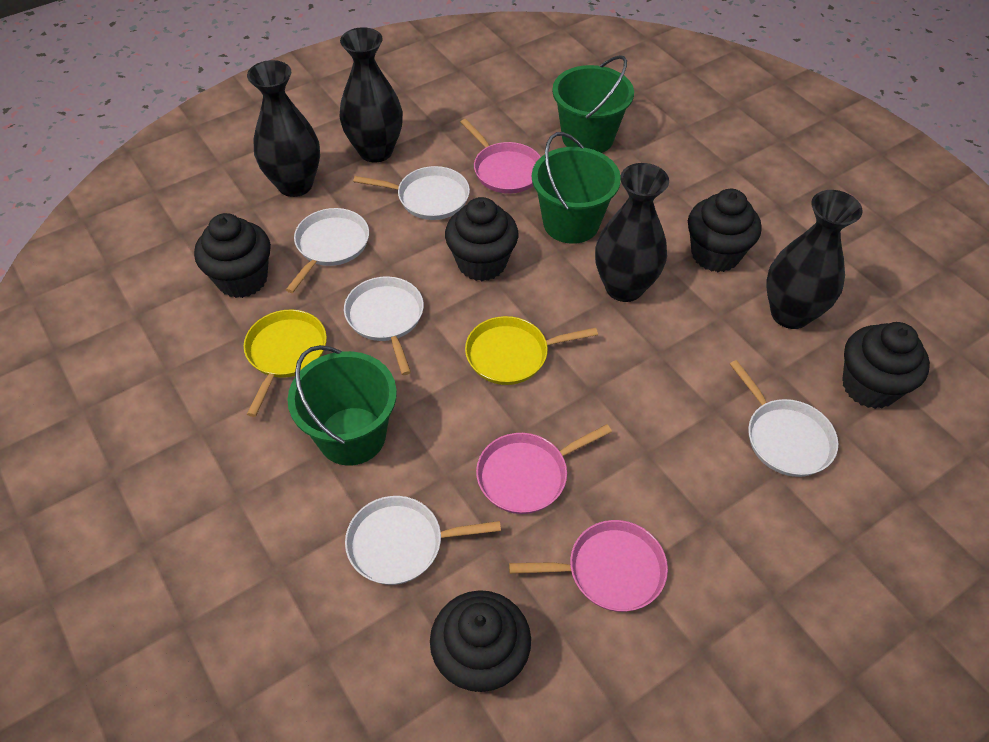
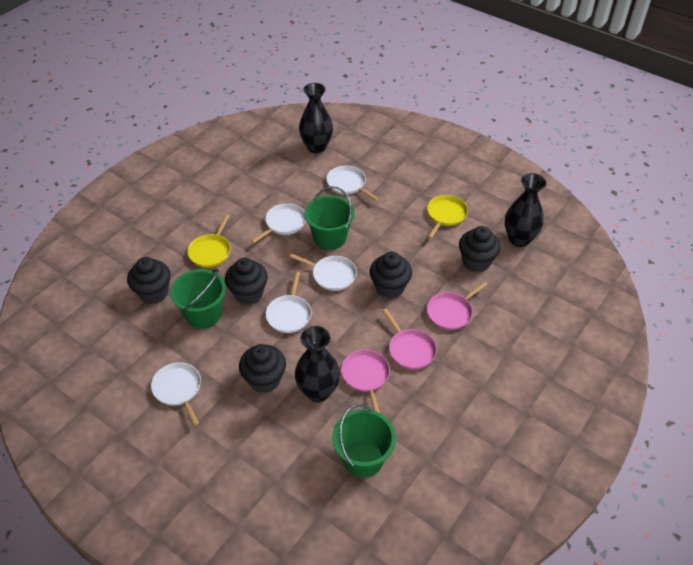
black vase: 4 -> 3

